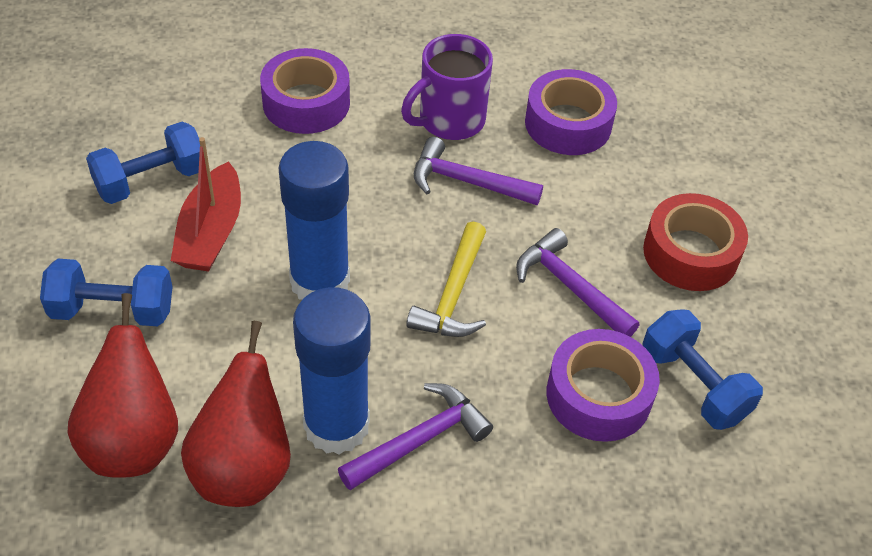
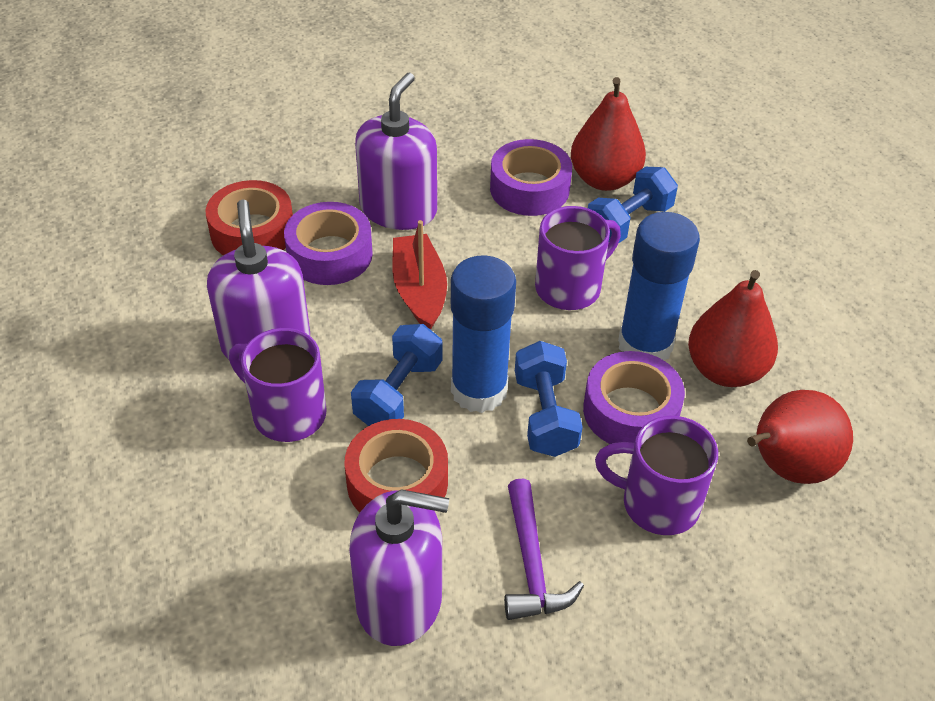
purple hammer: 3 -> 1
purple mug: 1 -> 3
purple soap dispenser: 0 -> 3
red pear: 2 -> 3
red tape: 1 -> 2
yellow hammer: 1 -> 0

